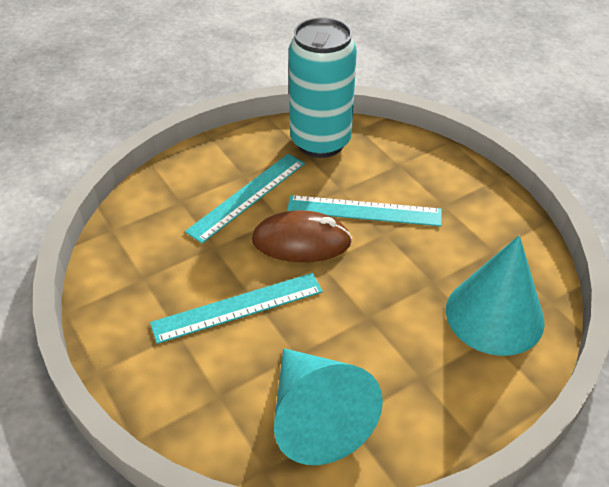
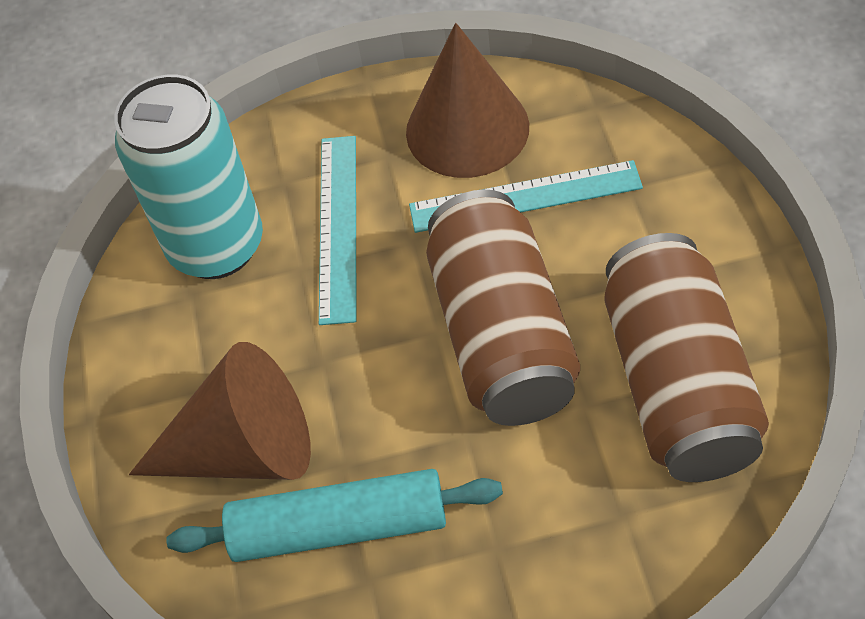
brown can: 0 -> 2
brown cone: 0 -> 2
brown mouse: 1 -> 0
turquoise cone: 2 -> 0
turquoise rolling pin: 0 -> 1
turquoise ruler: 3 -> 2

